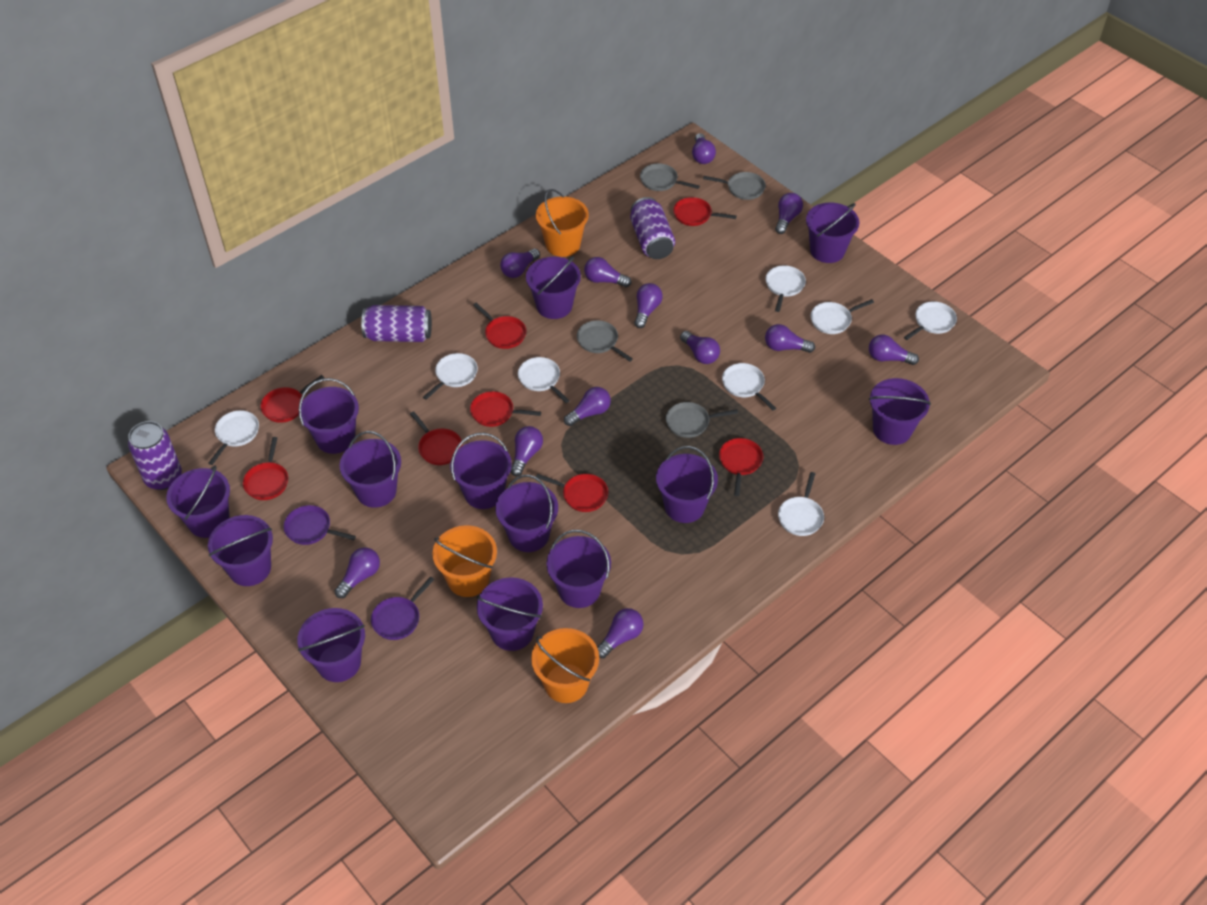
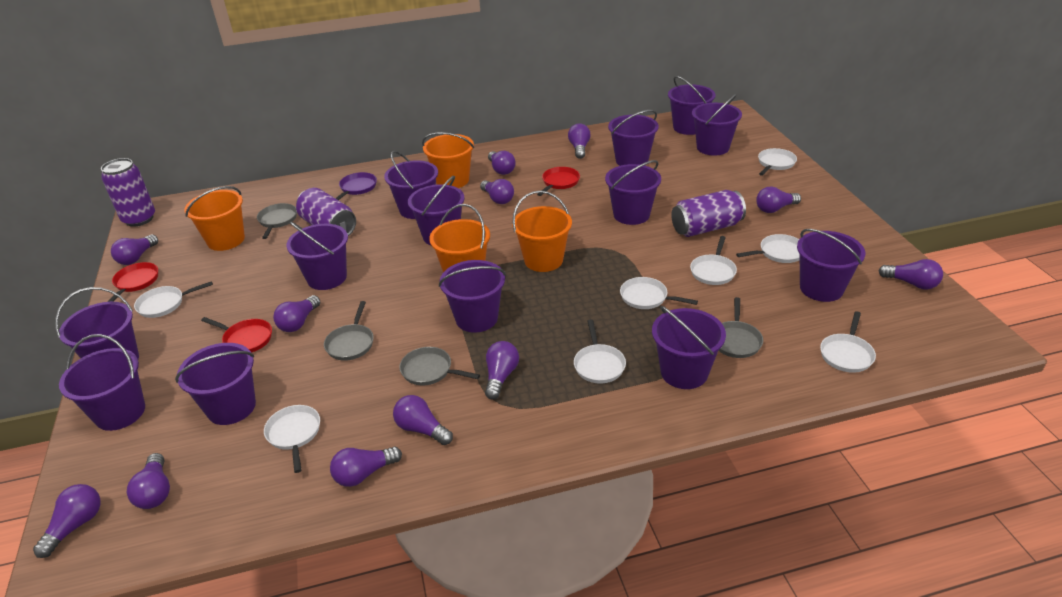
orange bucket: 3 -> 4
purple pan: 2 -> 1
red pan: 8 -> 3

